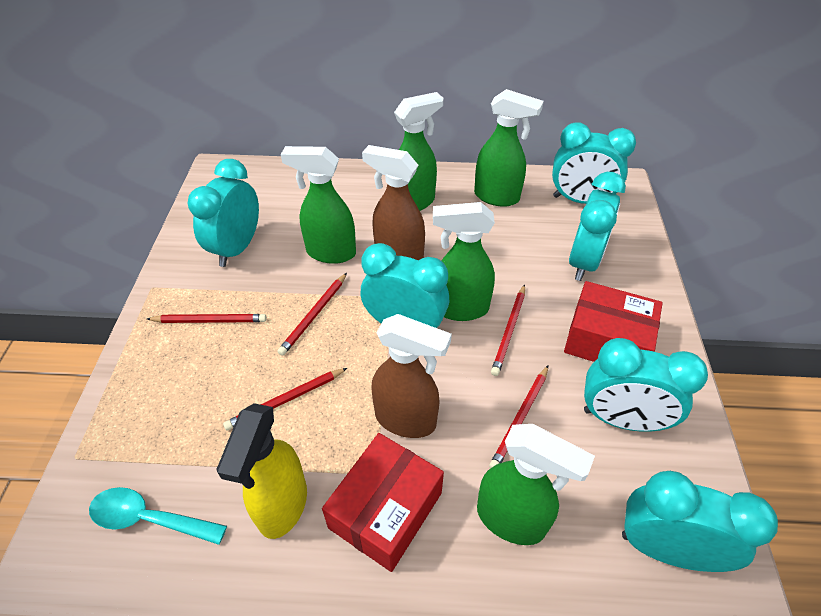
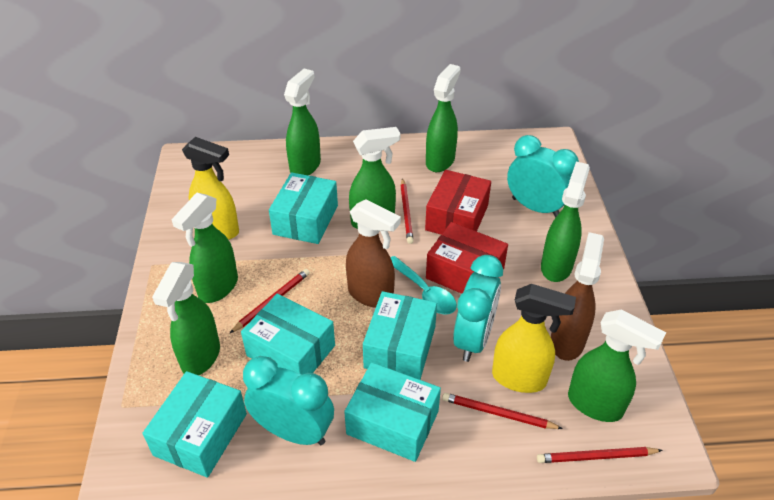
green spray bottle: 5 -> 7
red pencil: 5 -> 4
turquoise box: 0 -> 5
turquoise clock: 6 -> 3
yellow spray bottle: 1 -> 2

